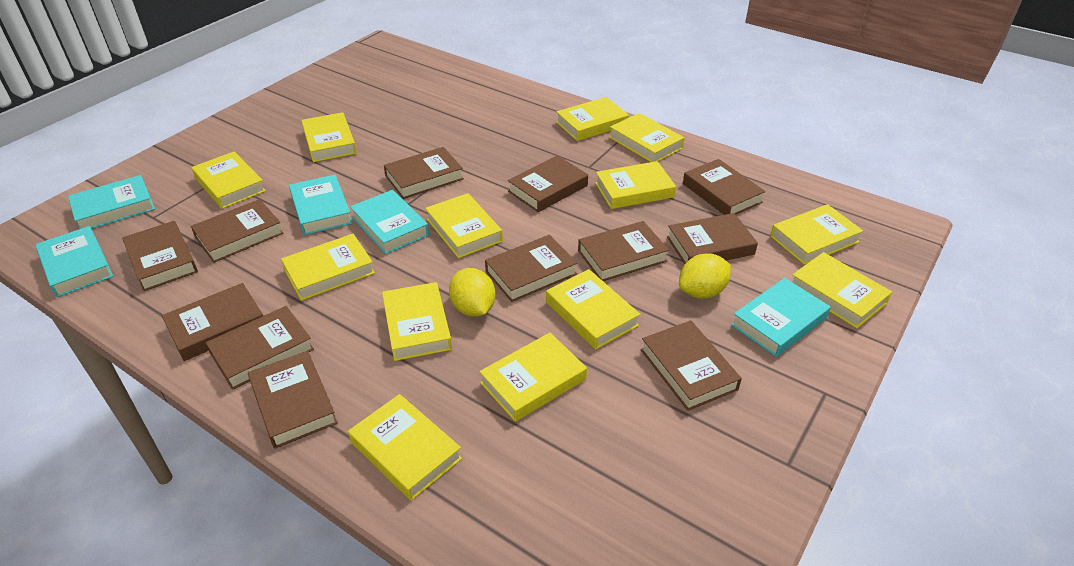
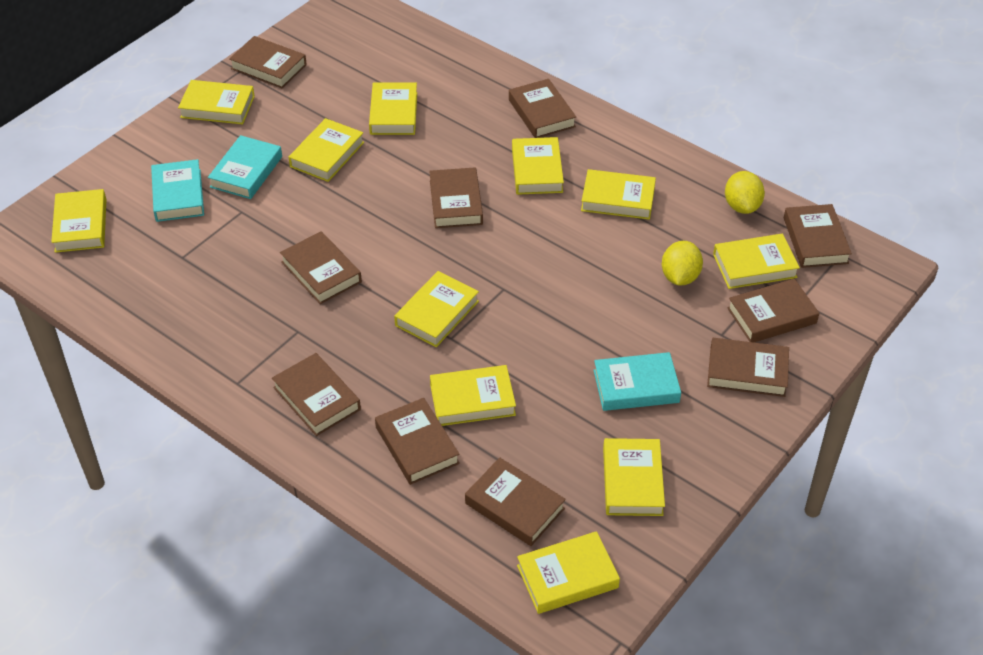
brown book: 12 -> 10
turquoise book: 5 -> 3
yellow book: 13 -> 11

